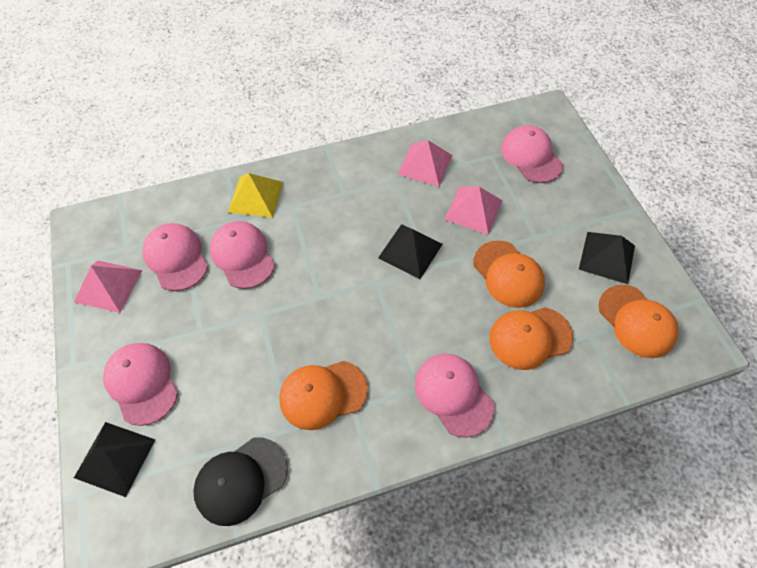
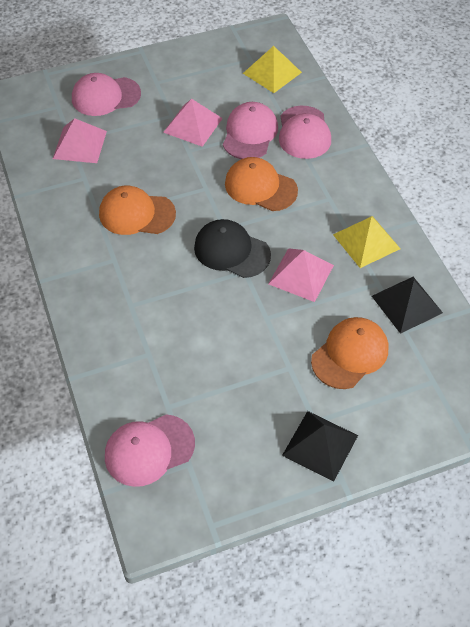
black pyramid: 3 -> 2
orange cap: 4 -> 3
pink cap: 5 -> 4
yellow pyramid: 1 -> 2

